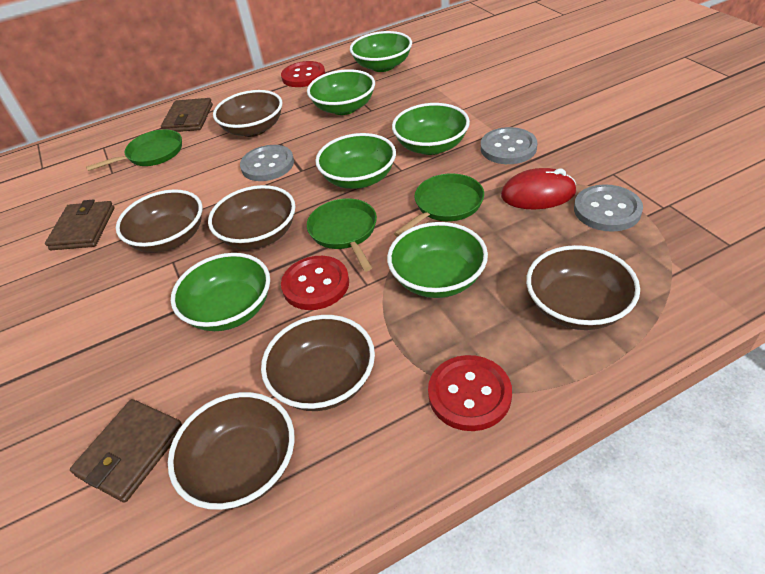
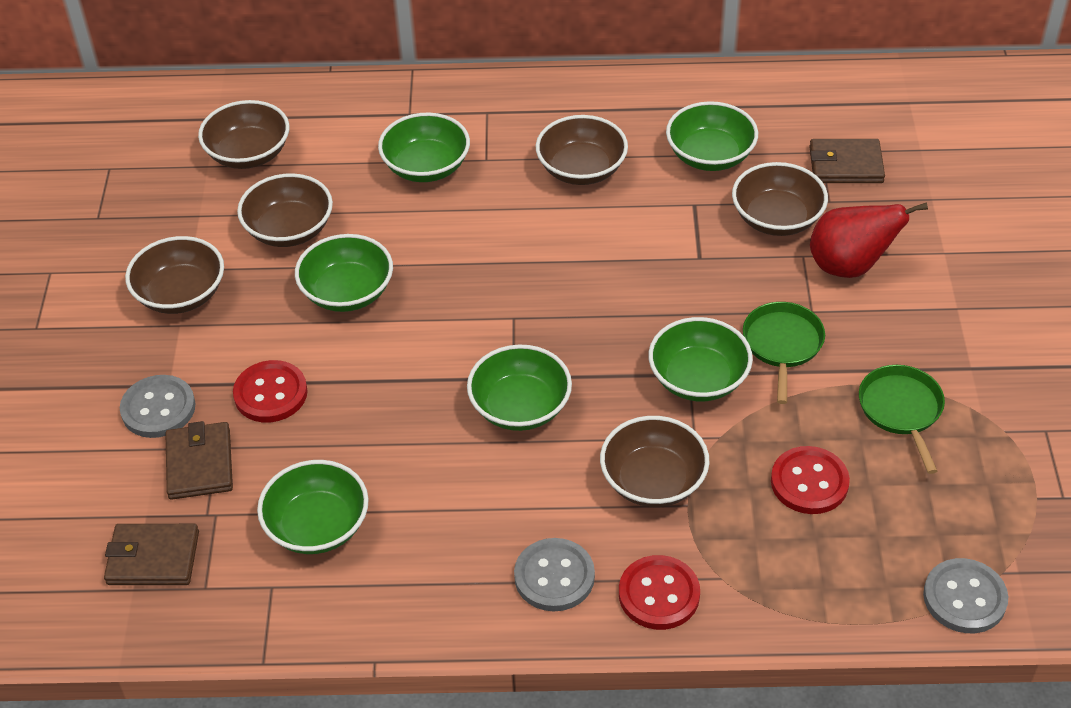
green pan: 3 -> 2
red mouse: 1 -> 0
red pear: 0 -> 1

